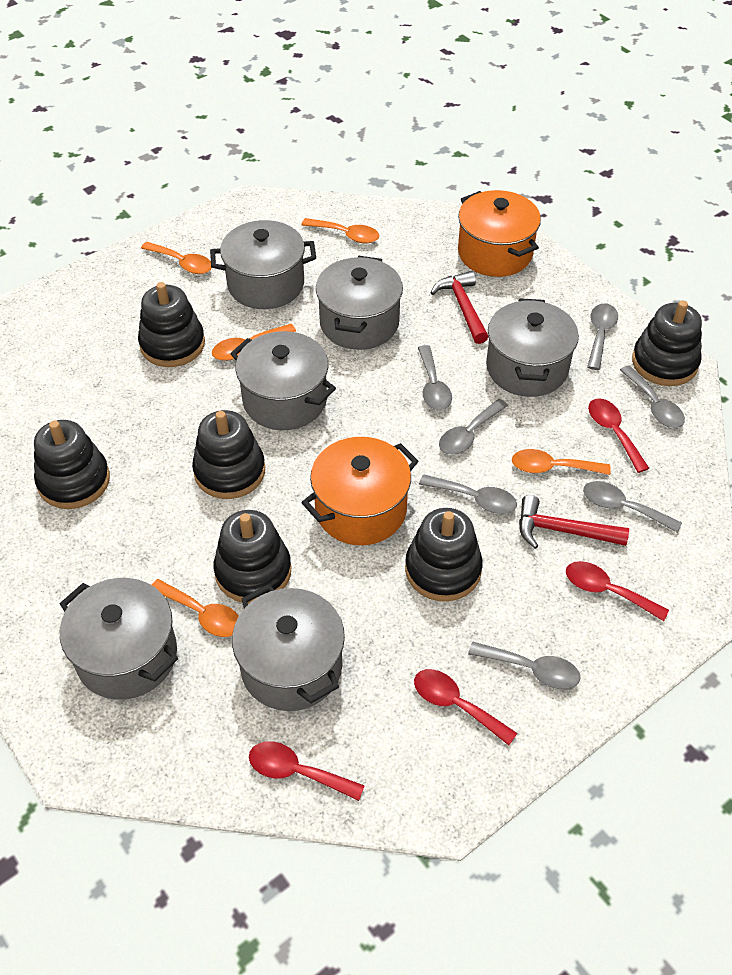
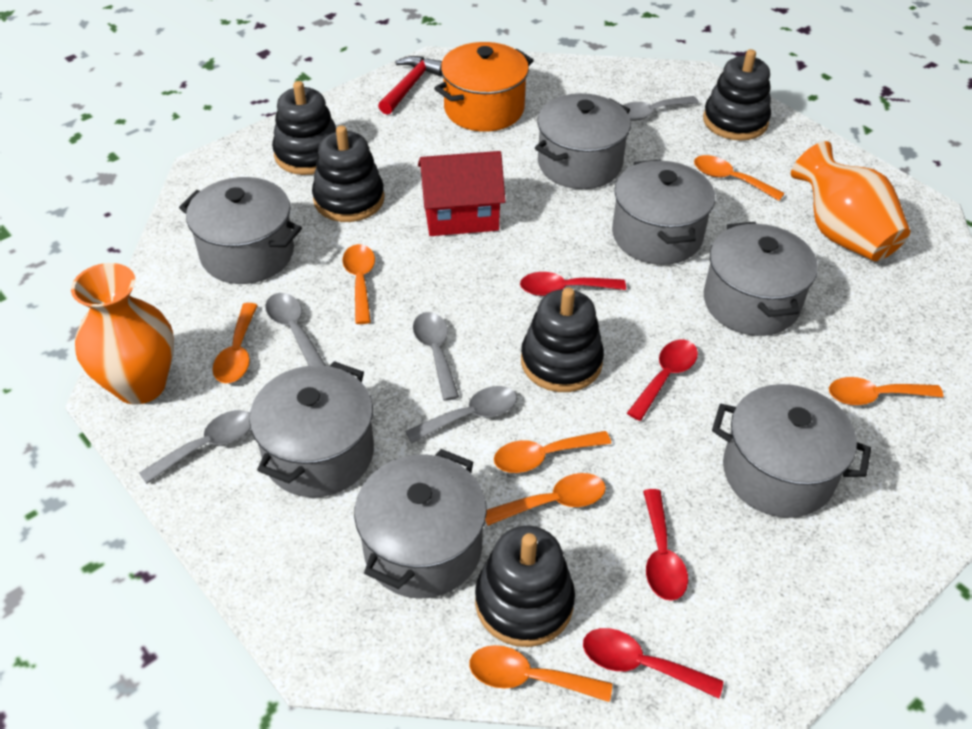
black stacking toy: 6 -> 5
grey pot: 6 -> 7
grey spoon: 7 -> 5
orange pot: 2 -> 1
orange spoon: 5 -> 7
orange vase: 0 -> 2
red hammer: 2 -> 1
red house: 0 -> 1

